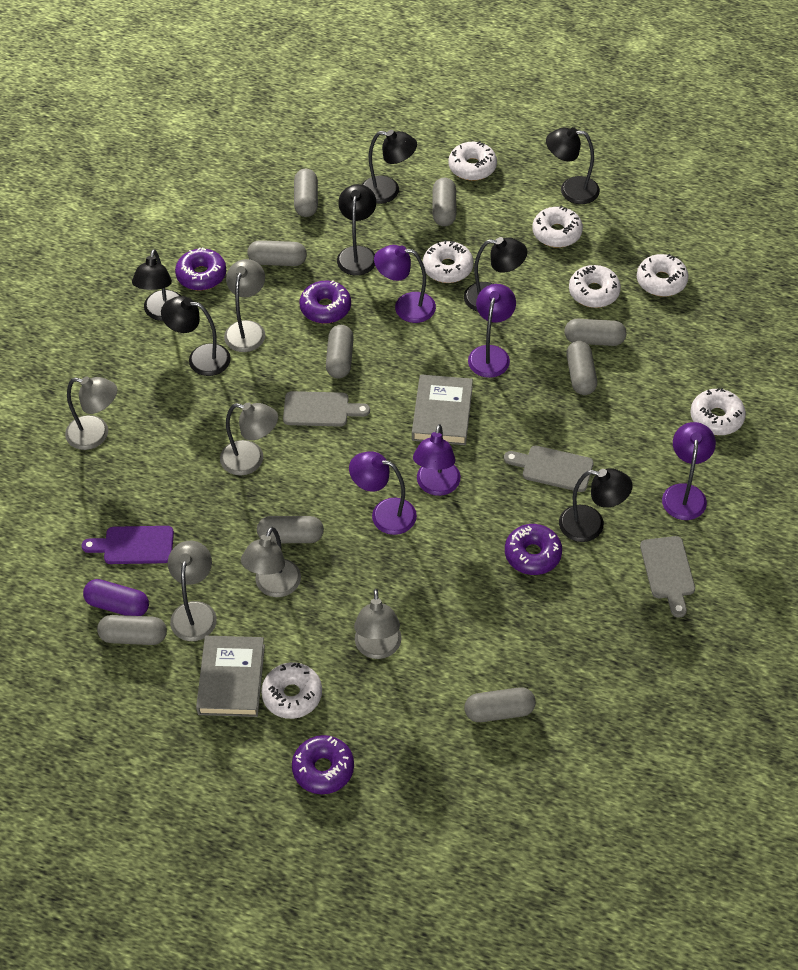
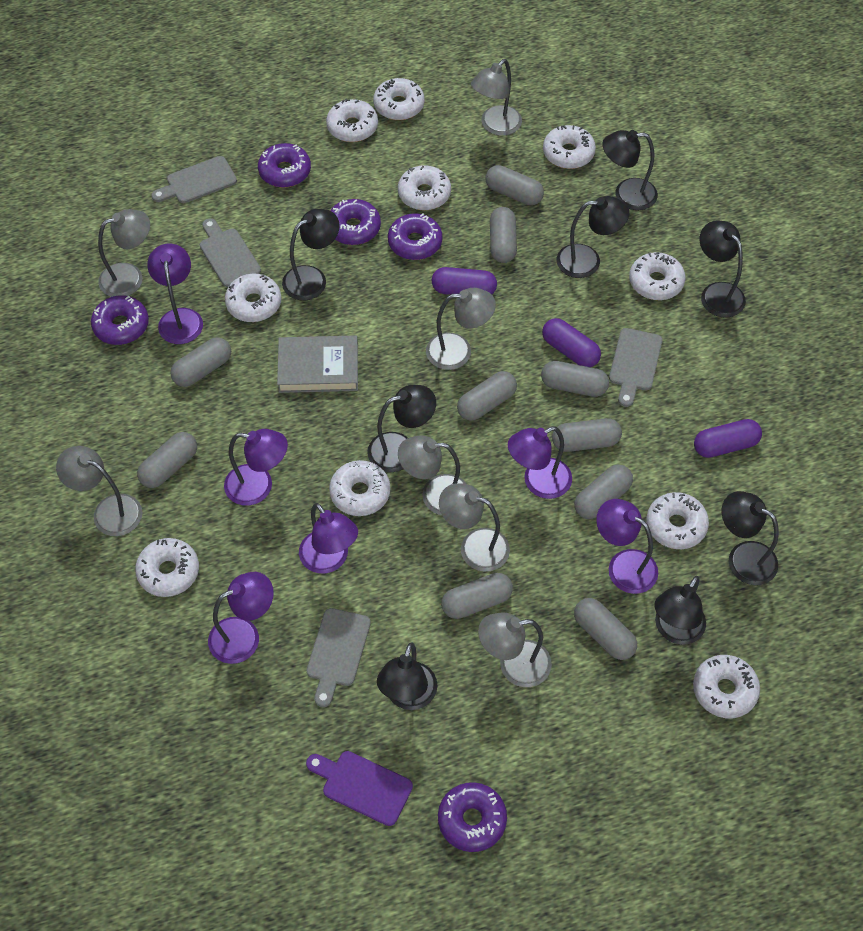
black lamp: 7 -> 8
grey book: 2 -> 1
grey capsule: 9 -> 10
grey cutting board: 3 -> 4
grey lamp: 6 -> 7
purple capsule: 1 -> 3
purple donut: 4 -> 5
purple lamp: 5 -> 6
white donut: 7 -> 10

